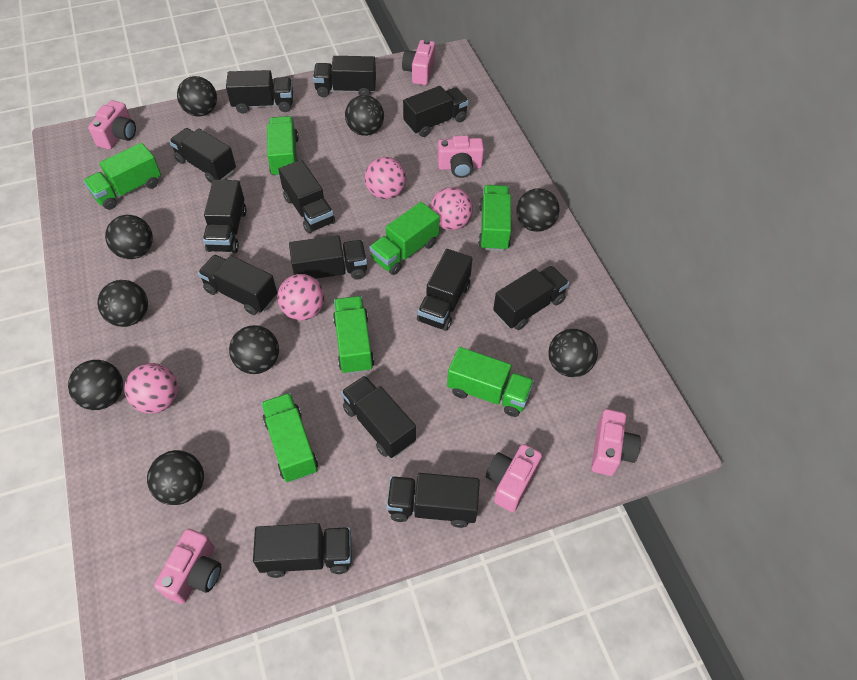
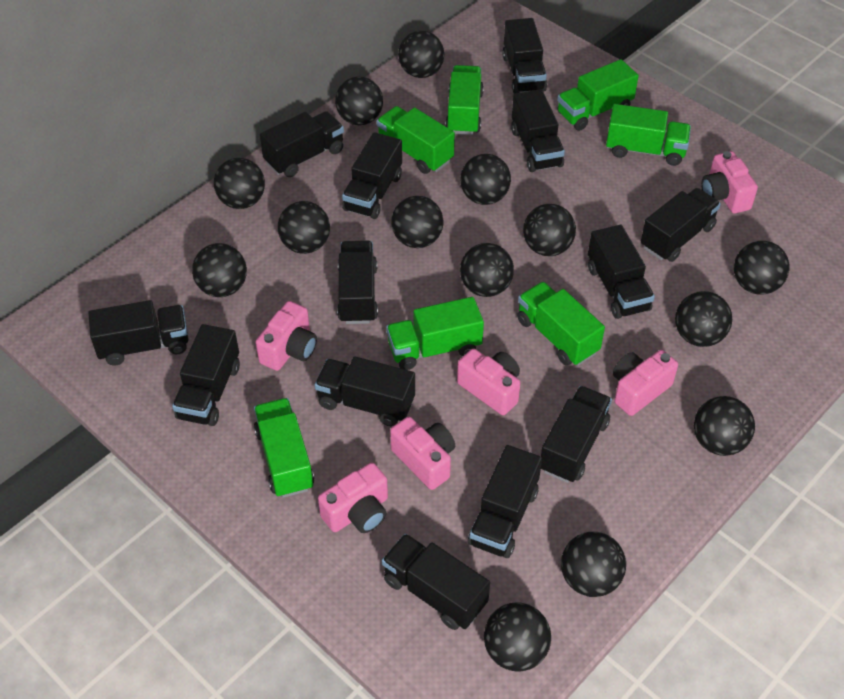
black ball: 9 -> 14
pink ball: 4 -> 0

